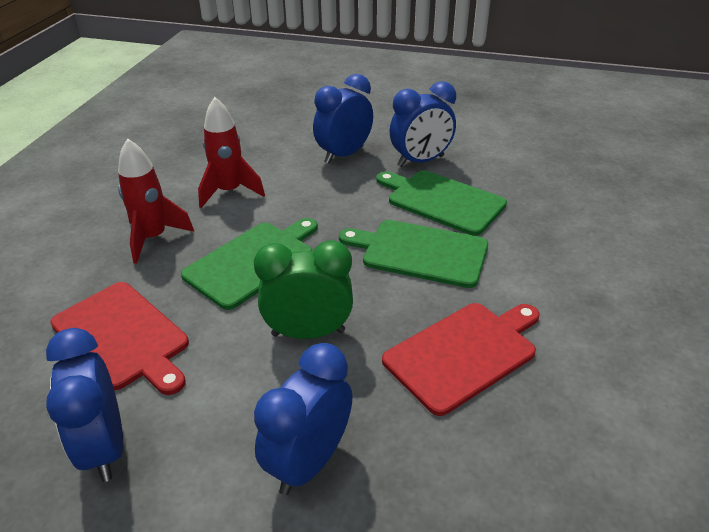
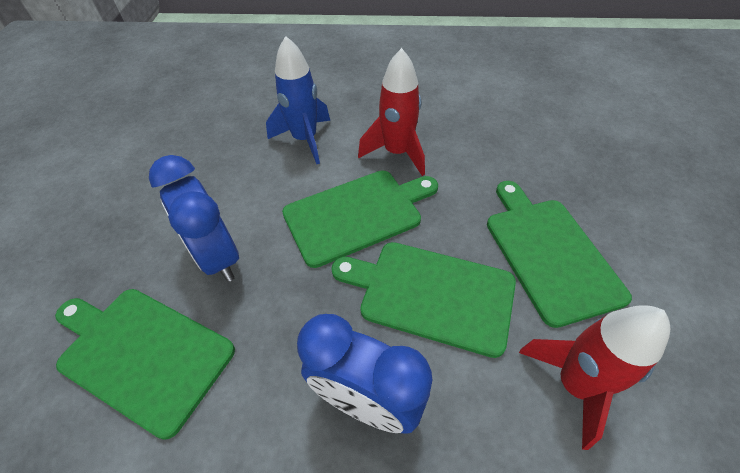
blue clock: 4 -> 2
blue rocket: 0 -> 1
green clock: 1 -> 0
green cutting board: 3 -> 4
red cutting board: 2 -> 0

